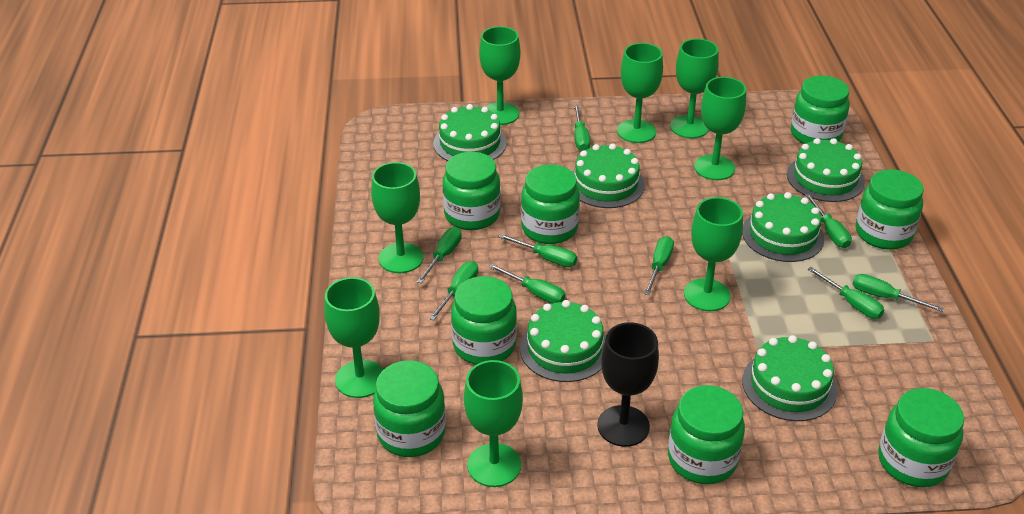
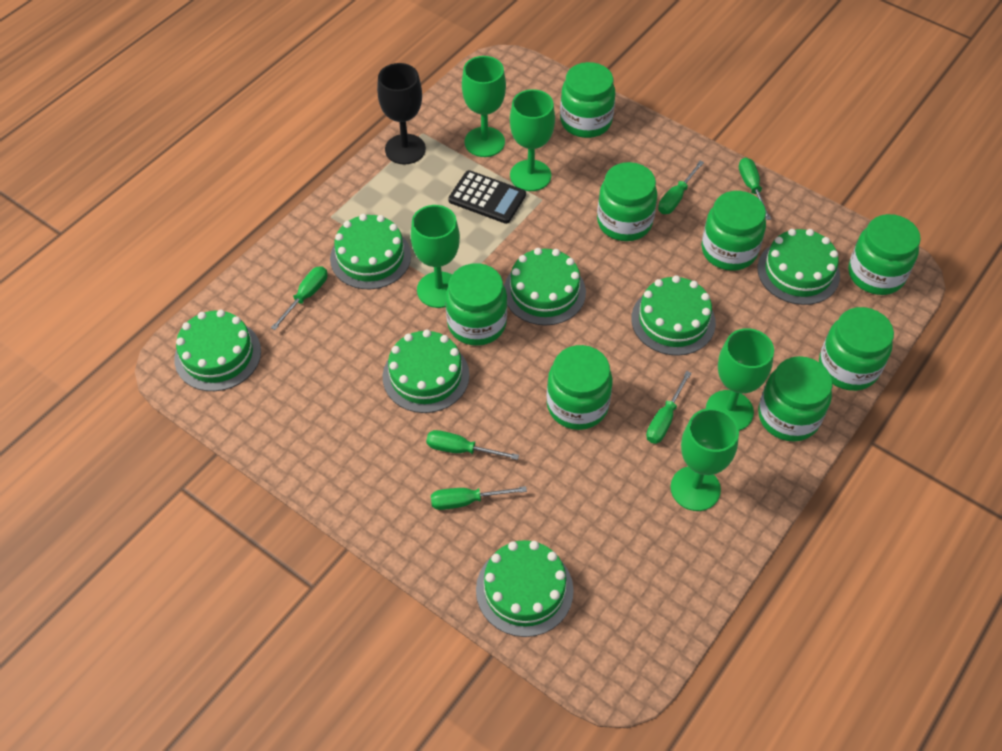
black calculator: 0 -> 1
green cake: 6 -> 7
green goblet: 8 -> 5
green screwdriver: 9 -> 6

